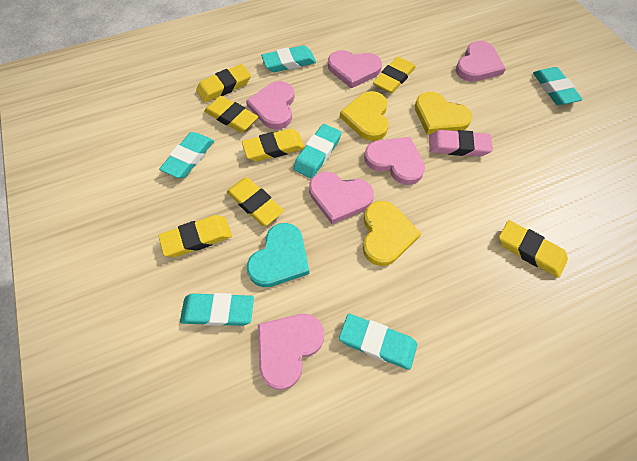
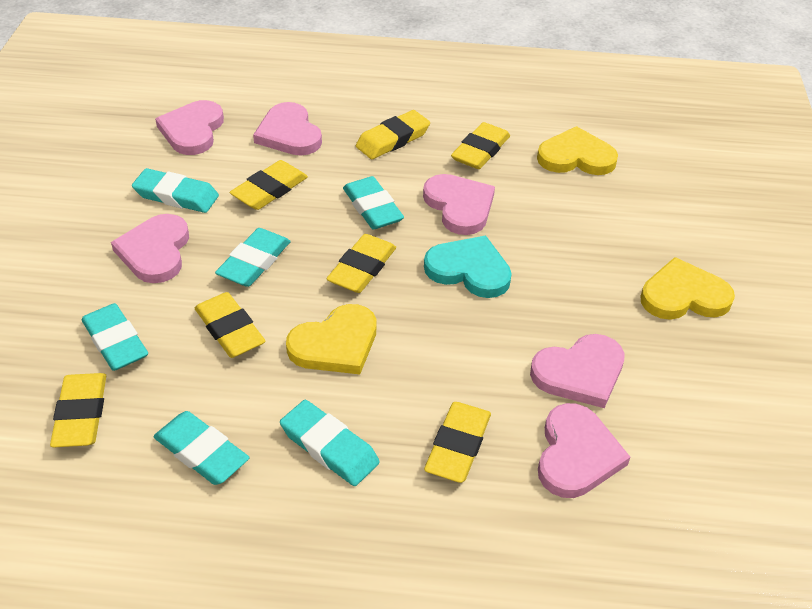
pink eraser: 1 -> 0

